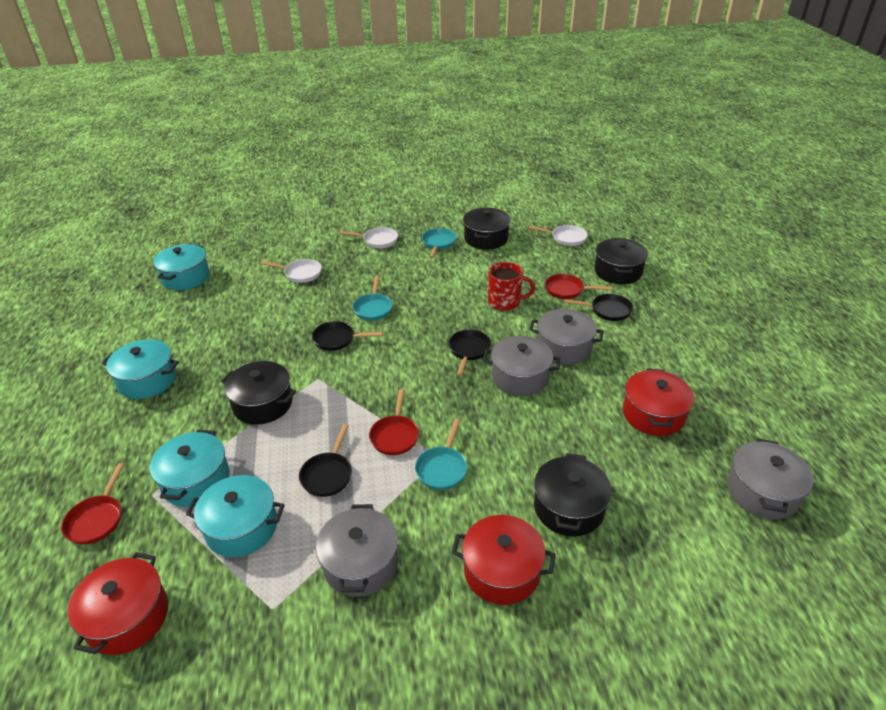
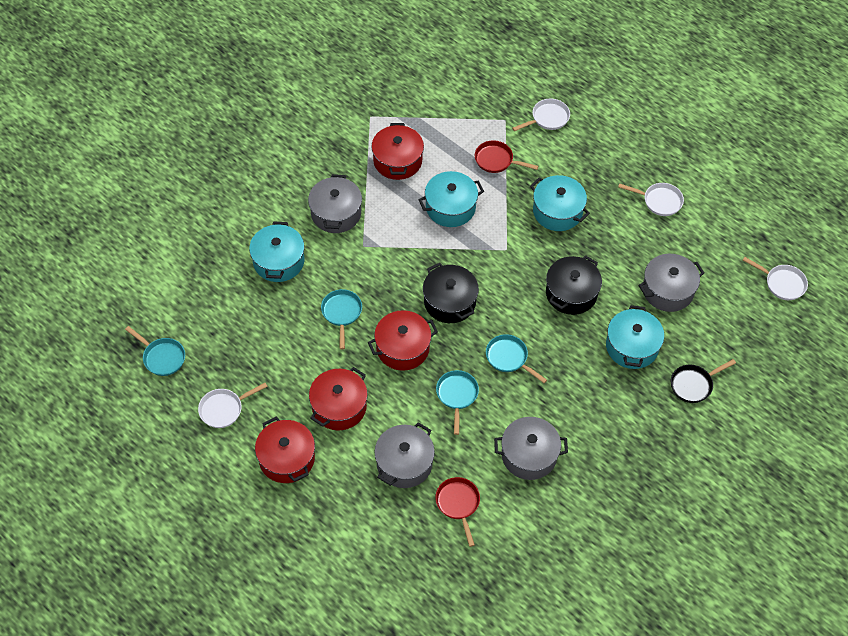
black pan: 4 -> 1
black pot: 4 -> 2
red mug: 1 -> 0
red pan: 3 -> 2
red pot: 3 -> 4
turquoise pan: 3 -> 4
white pan: 3 -> 4

